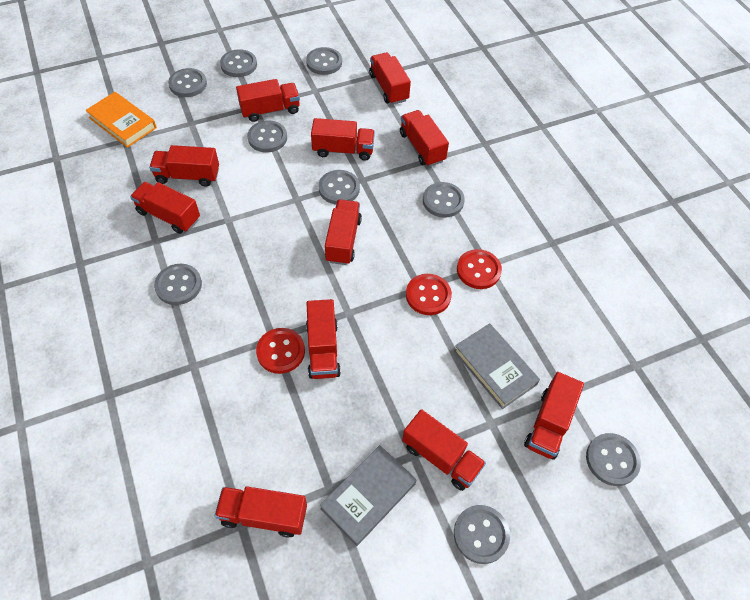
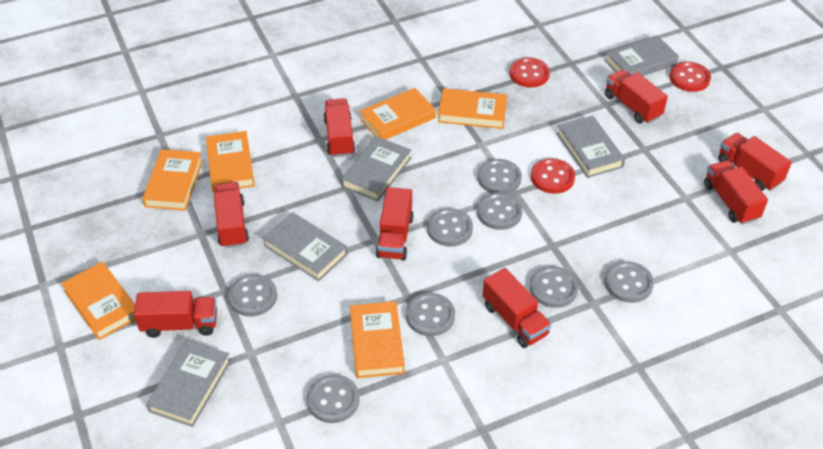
grey book: 2 -> 5
grey button: 9 -> 8
orange book: 1 -> 6
red truck: 11 -> 8

